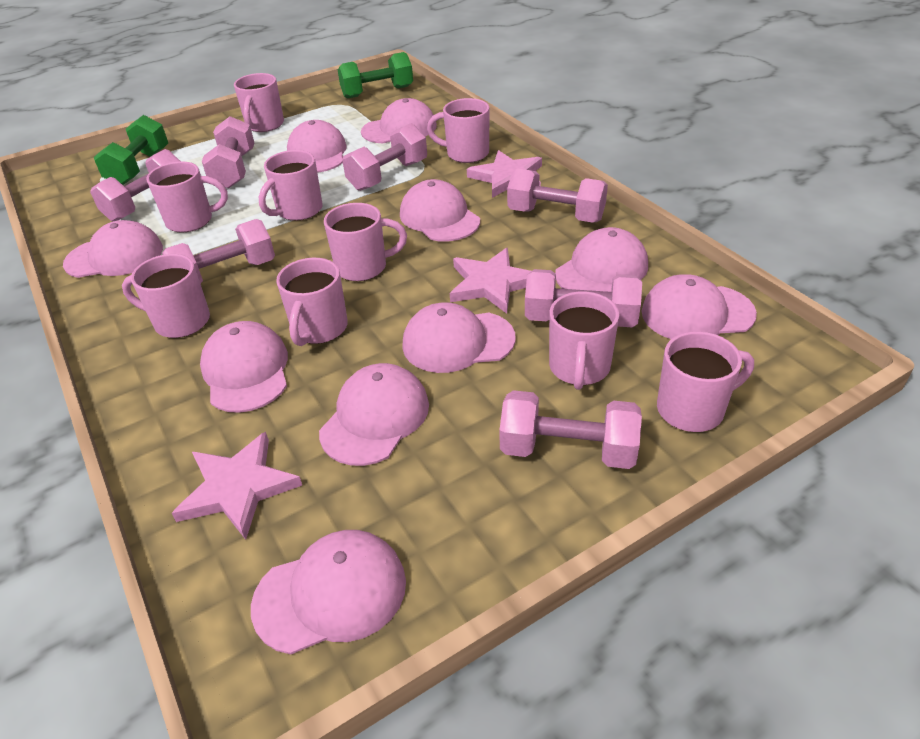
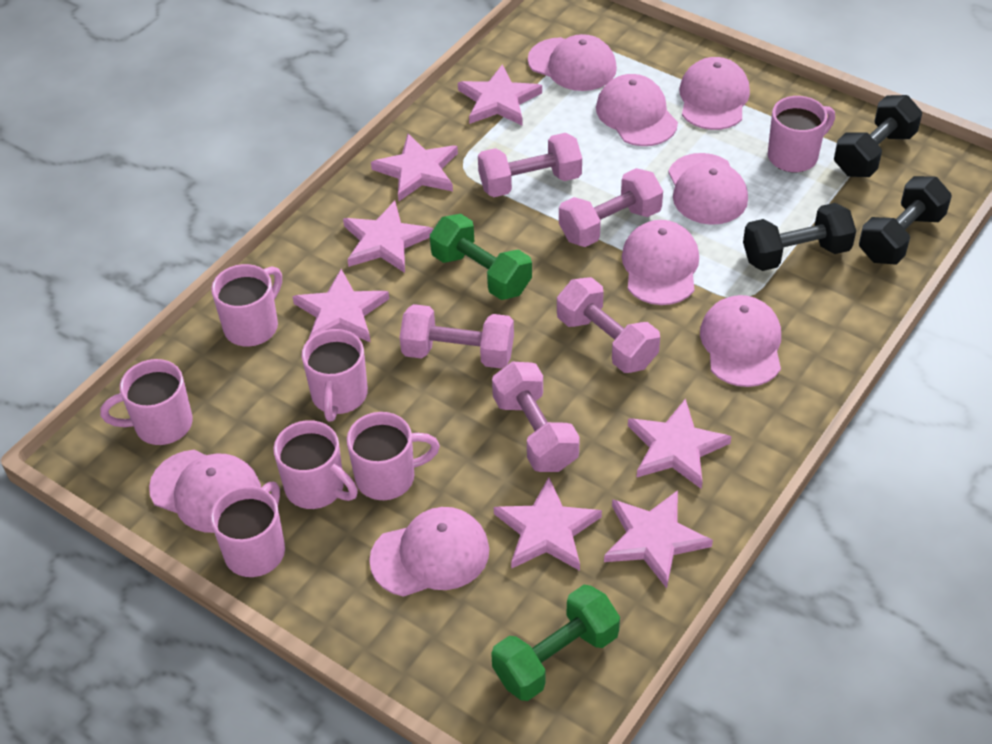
black dumbbell: 0 -> 3
pink cap: 10 -> 8
pink dumbbell: 7 -> 5
pink mug: 9 -> 7
pink star: 3 -> 7

